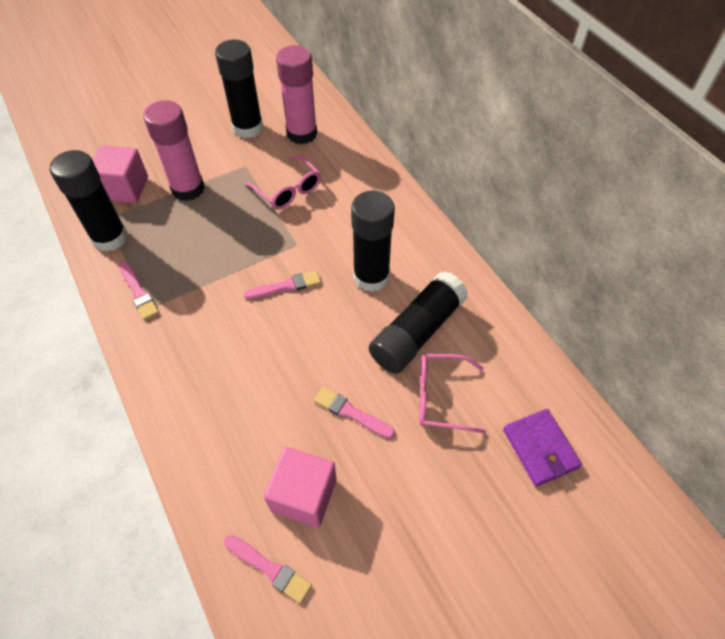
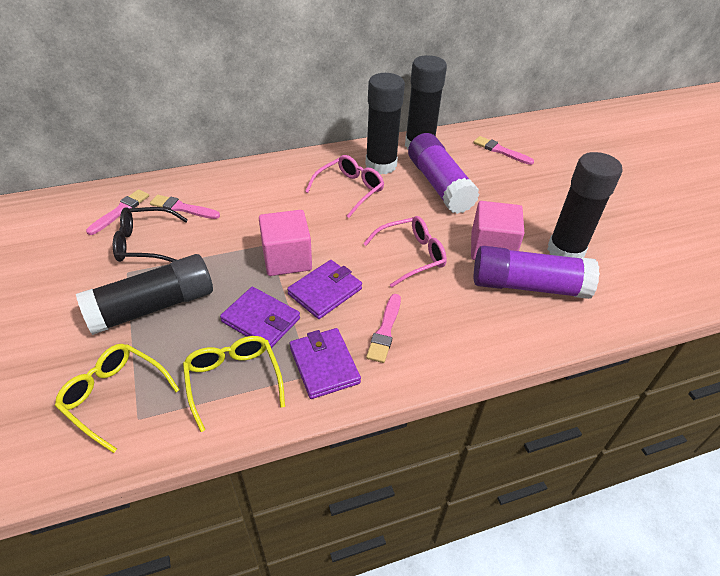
black glasses: 0 -> 1
pink glue stick: 2 -> 0
purple glue stick: 0 -> 2
purple wallet: 1 -> 3
yellow glasses: 0 -> 2

